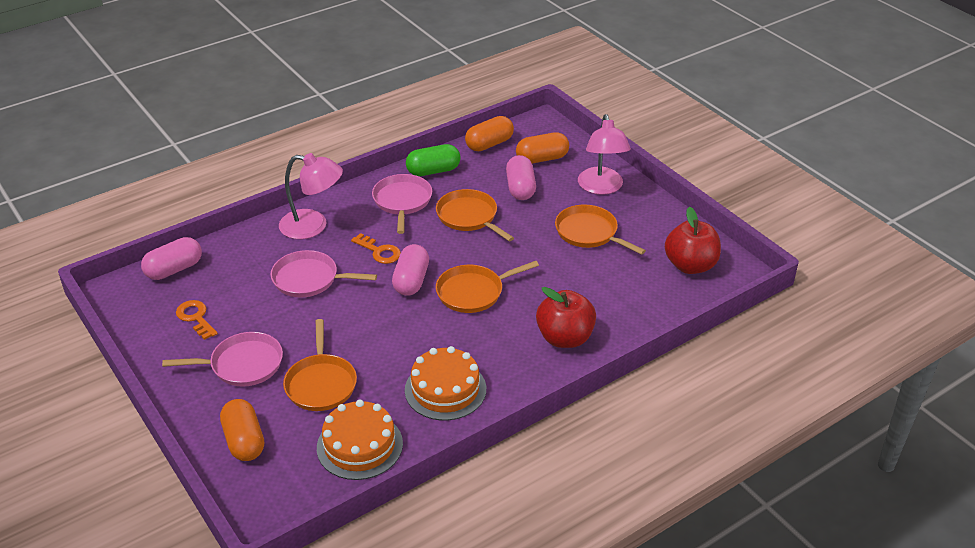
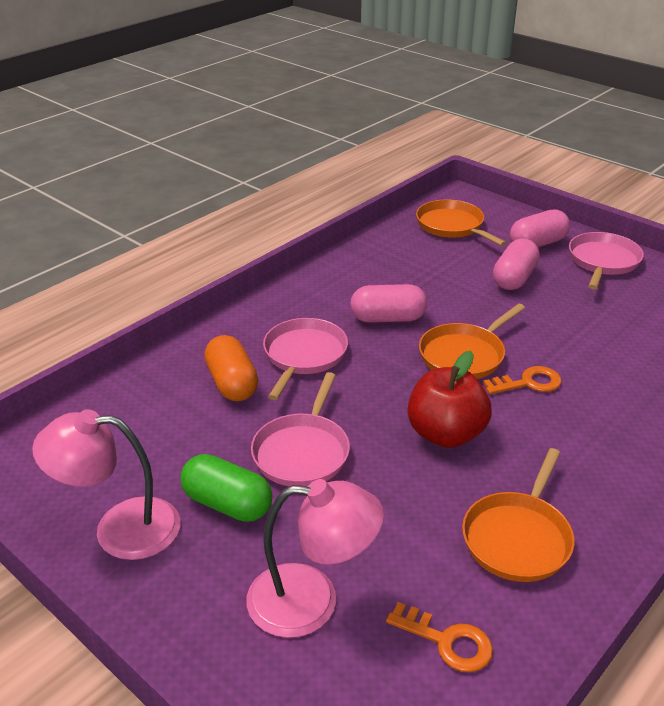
orange cake: 2 -> 0
orange capsule: 3 -> 1
orange pan: 4 -> 3
red apple: 2 -> 1

